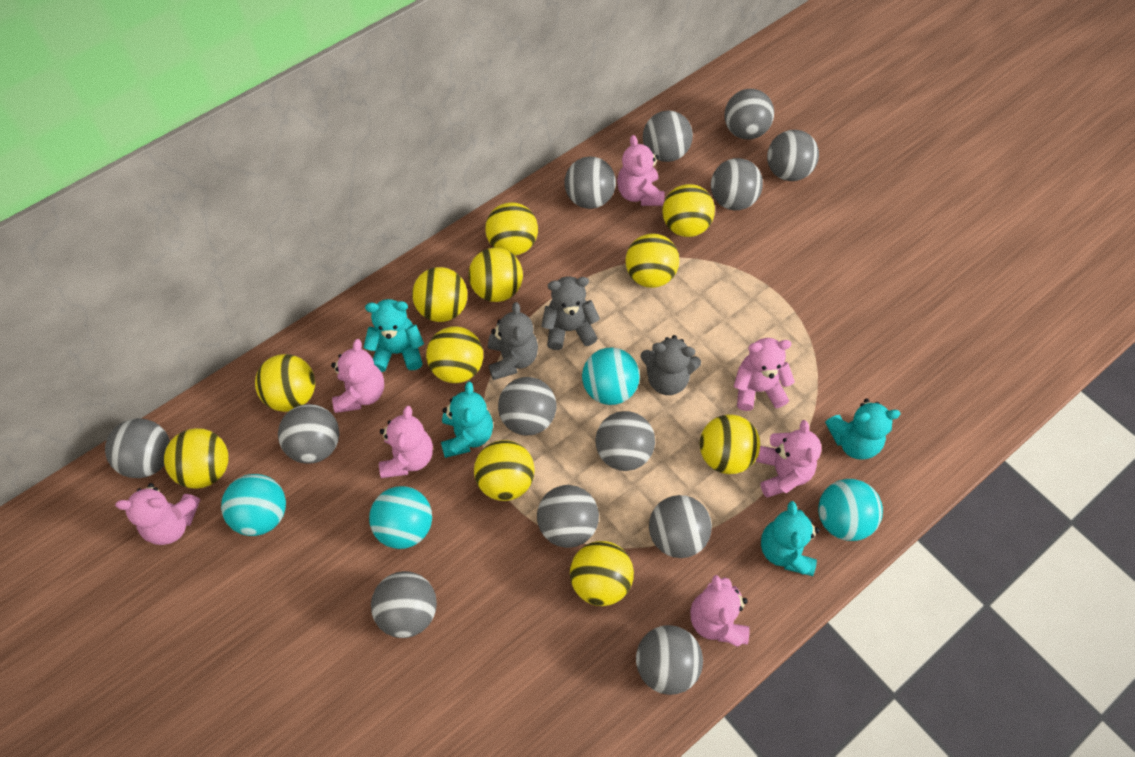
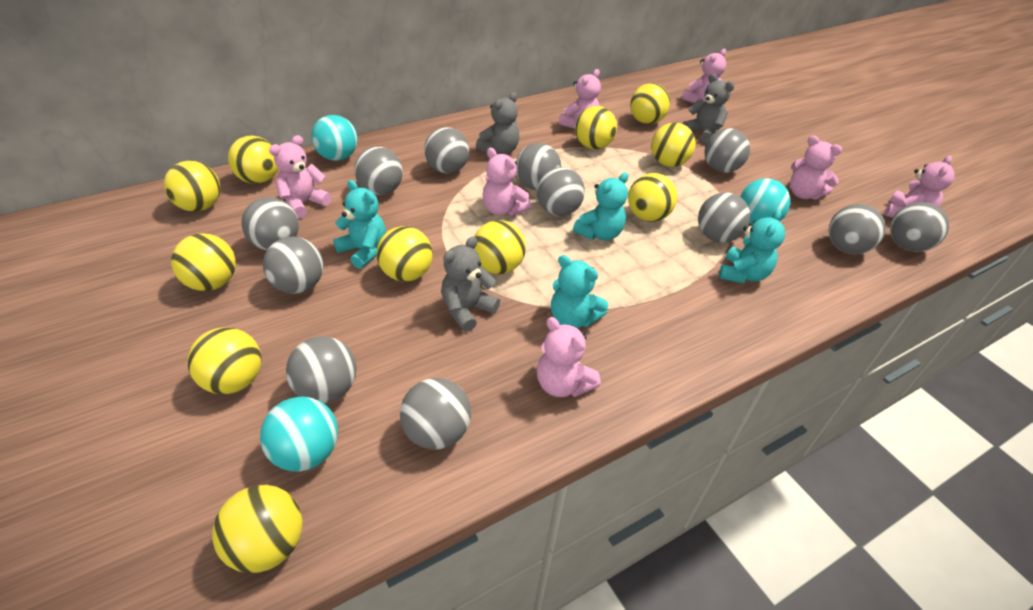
grey ball: 13 -> 12
turquoise ball: 4 -> 3

